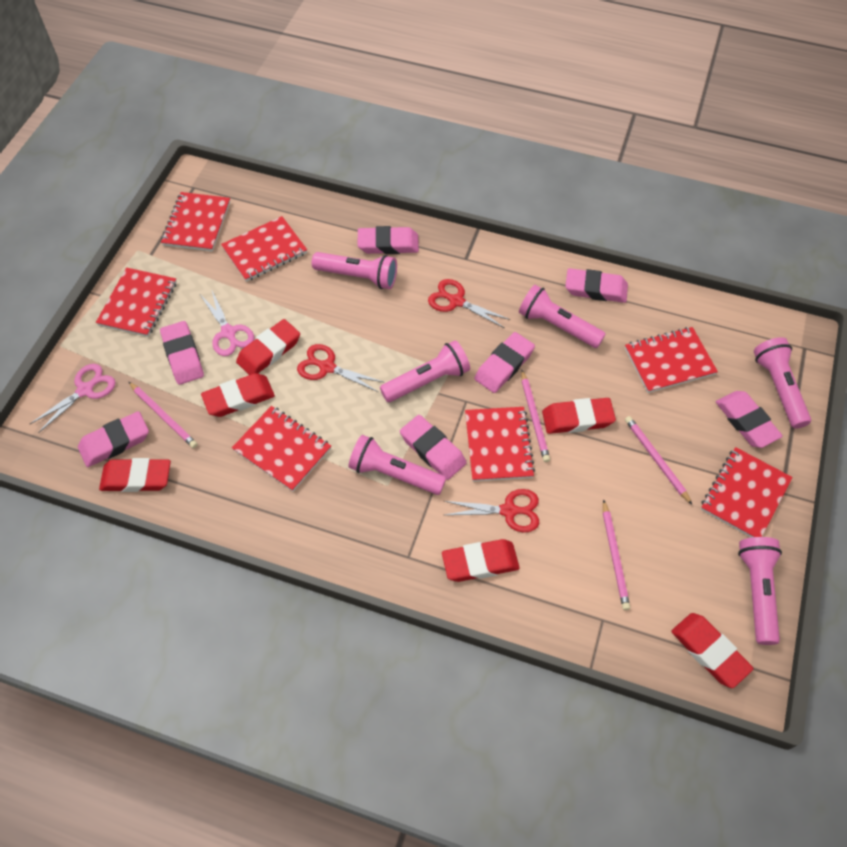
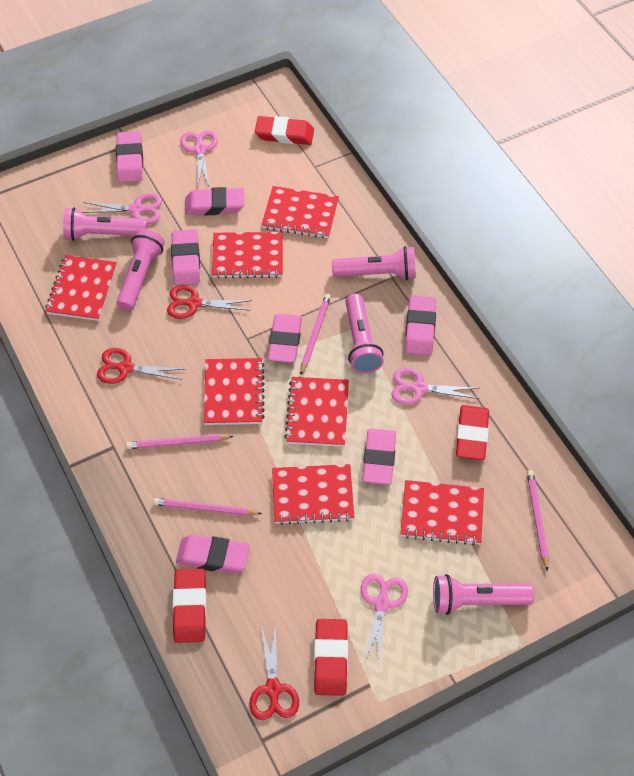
pink flashlight: 6 -> 5
pink scissors: 2 -> 4
red eraser: 6 -> 4

